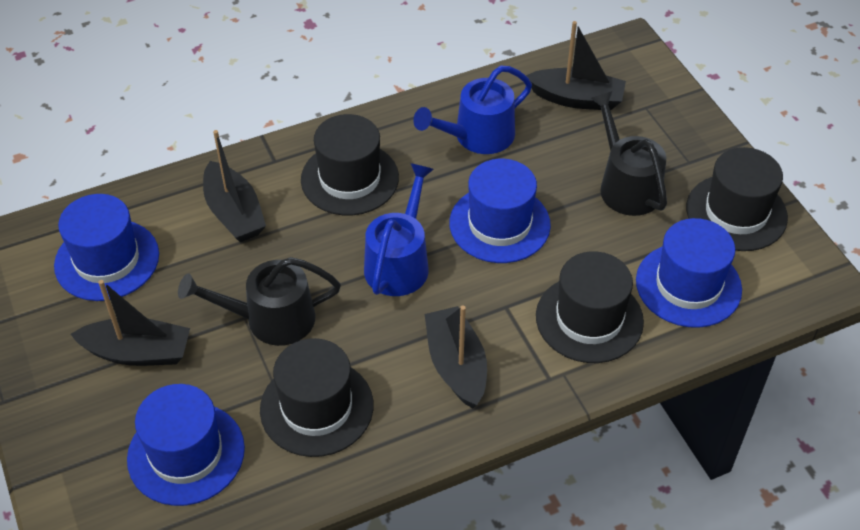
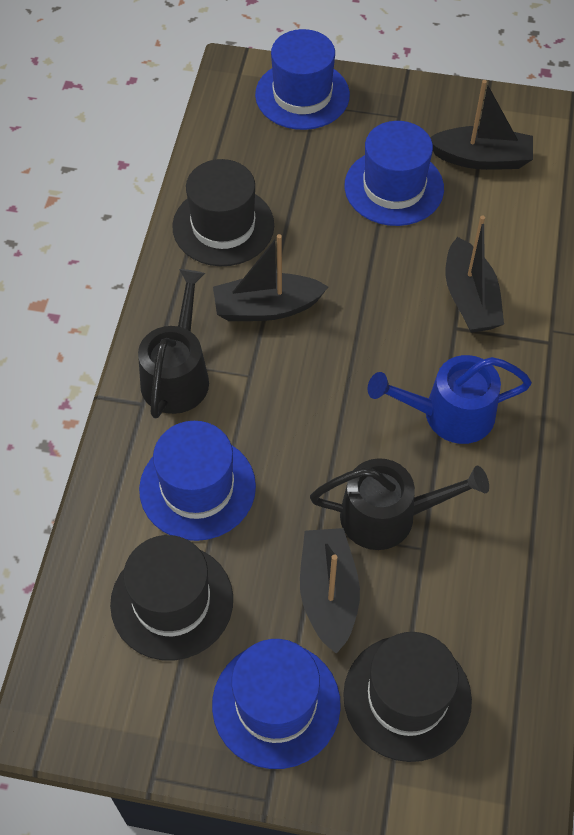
black hat: 4 -> 3
blue watering can: 2 -> 1

